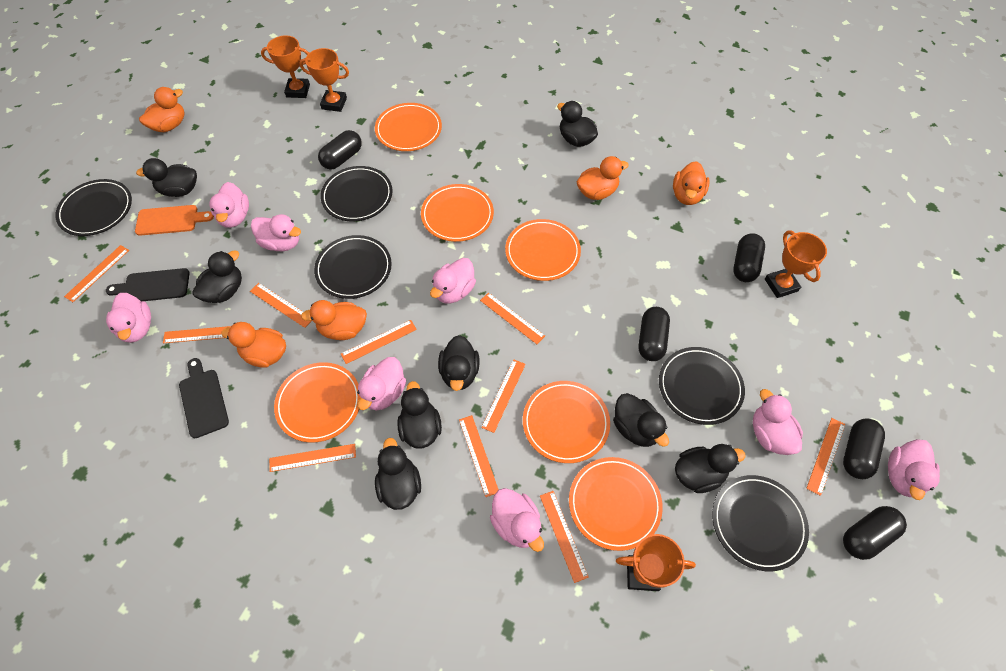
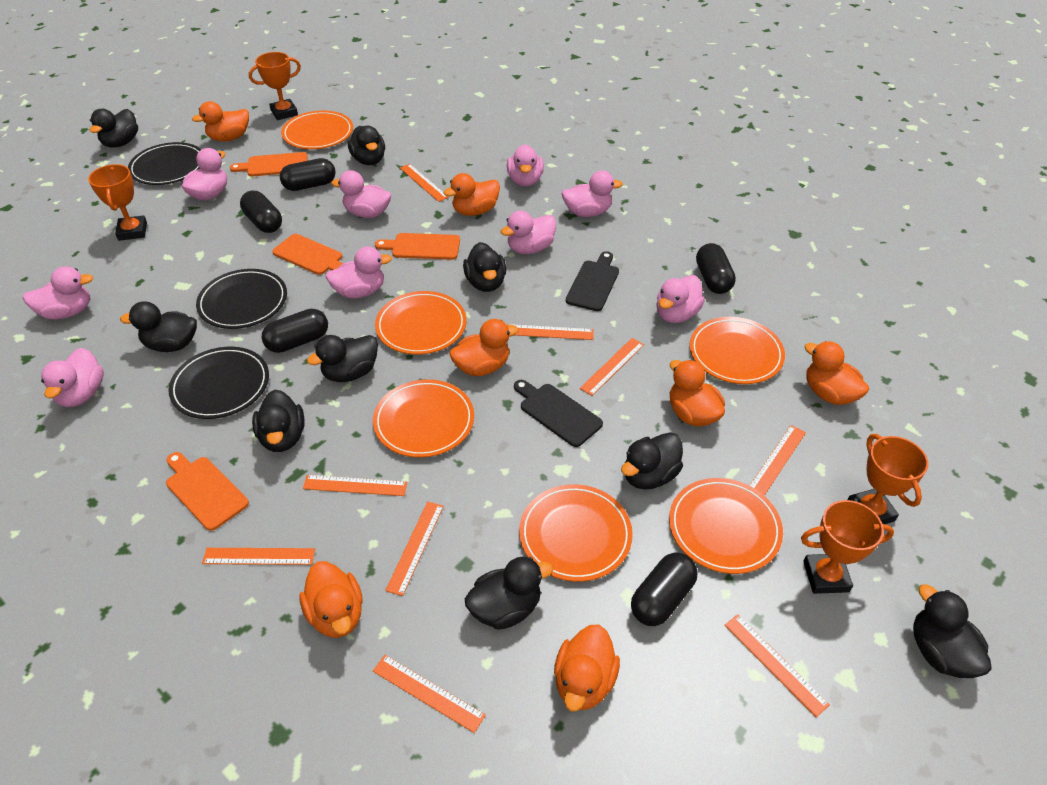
black duck: 8 -> 9
black plate: 5 -> 3
orange cutting board: 1 -> 4
orange duck: 5 -> 7
orange ruler: 10 -> 9
pink duck: 8 -> 9

